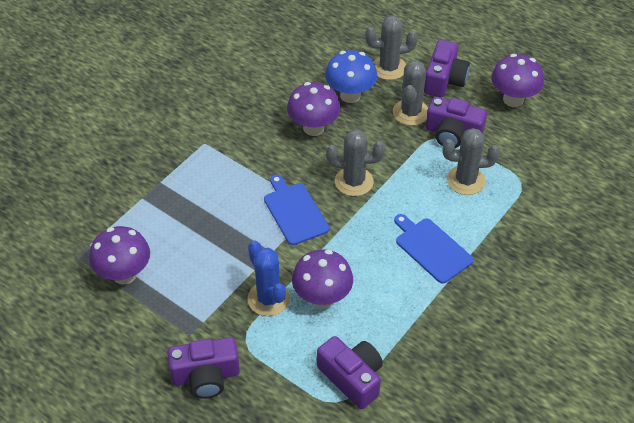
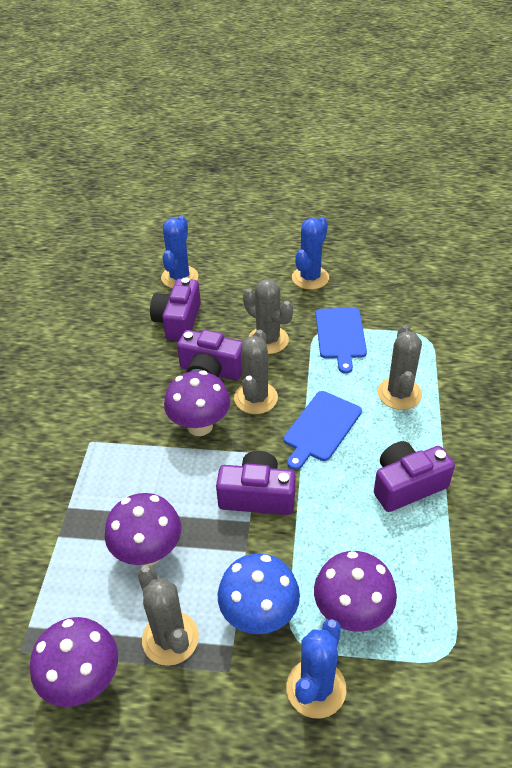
blue cactus: 1 -> 3

